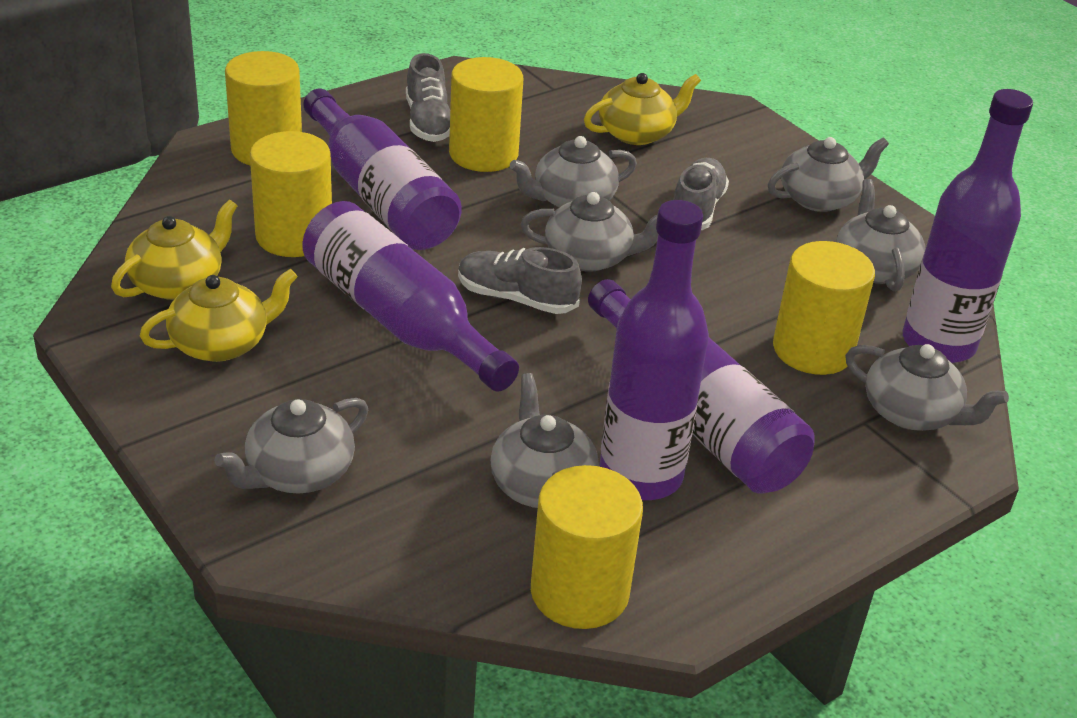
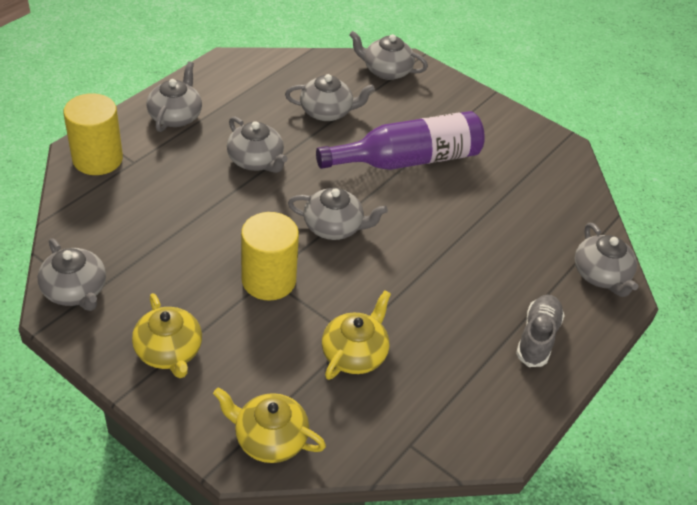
grey shoe: 3 -> 1
purple bottle: 5 -> 1
yellow cylinder: 5 -> 2

